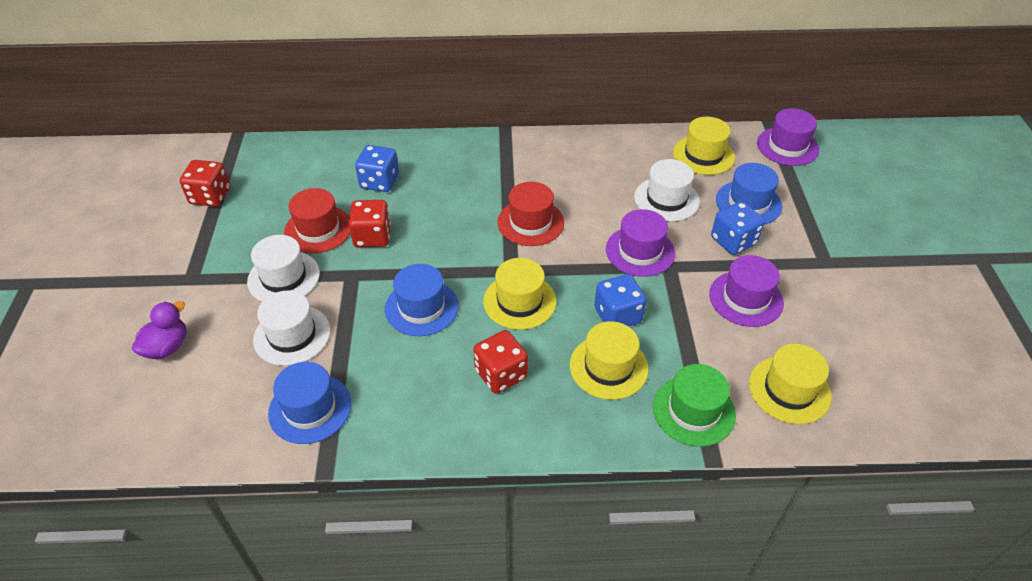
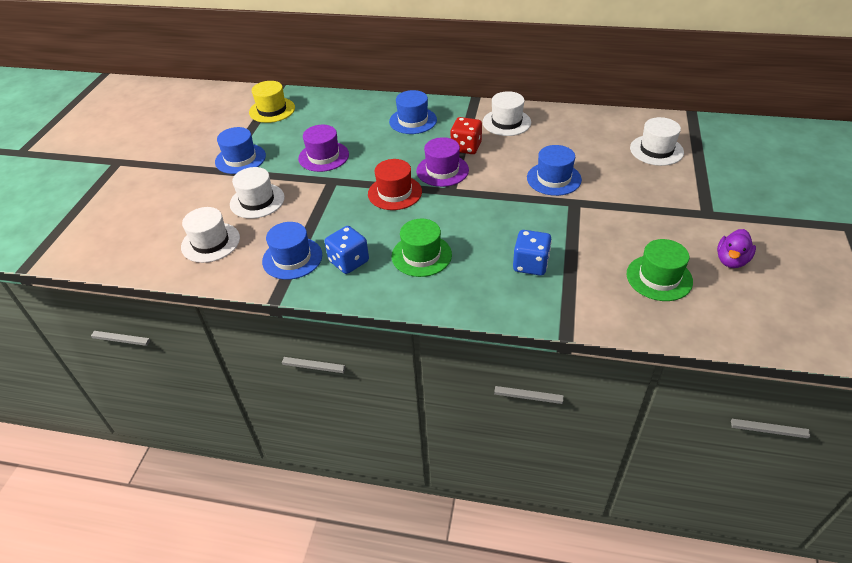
blue dice: 3 -> 2
blue hat: 3 -> 4
green hat: 1 -> 2
purple hat: 3 -> 2
red dice: 3 -> 1
red hat: 2 -> 1
white hat: 3 -> 4
yellow hat: 4 -> 1

